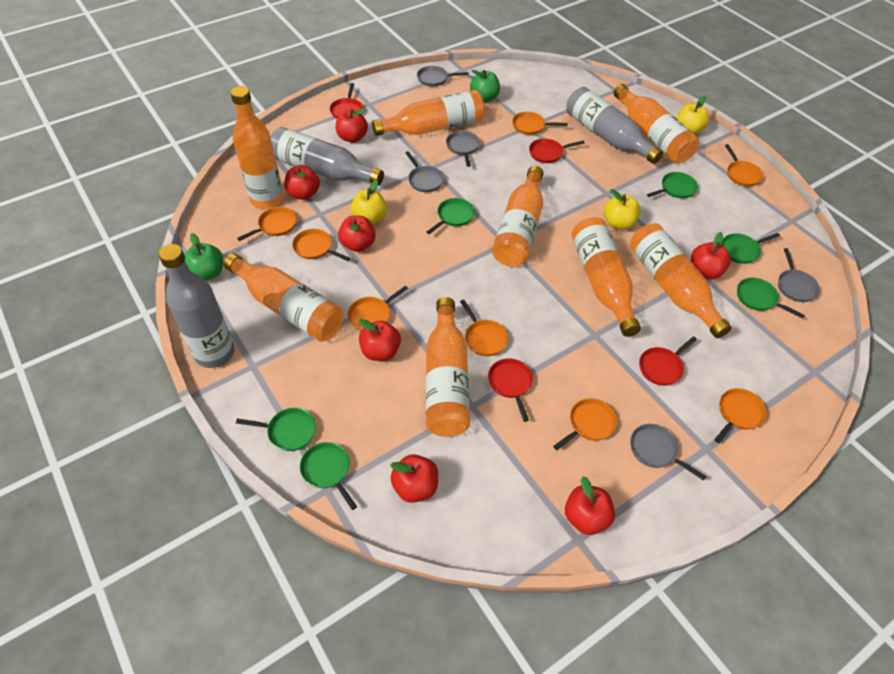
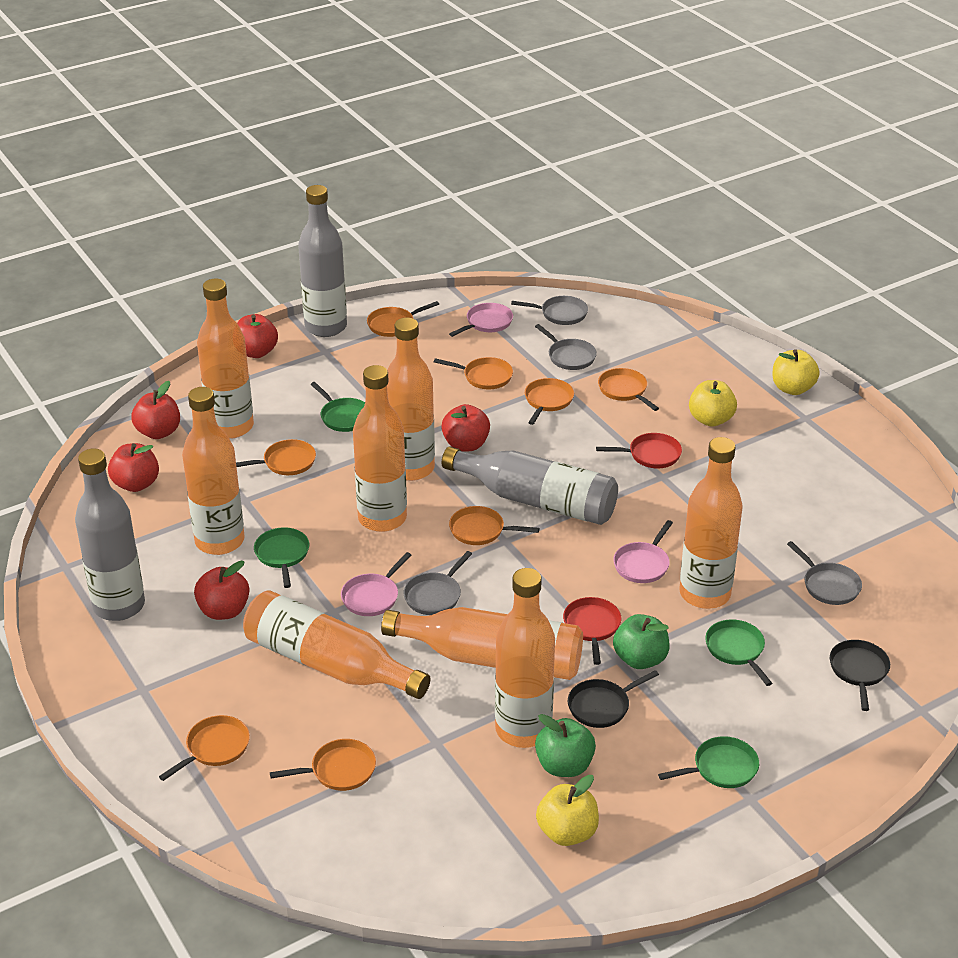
black pan: 0 -> 2
green pan: 6 -> 4
grey pan: 5 -> 4
pink pan: 0 -> 3
red apple: 7 -> 5
red pan: 4 -> 2

